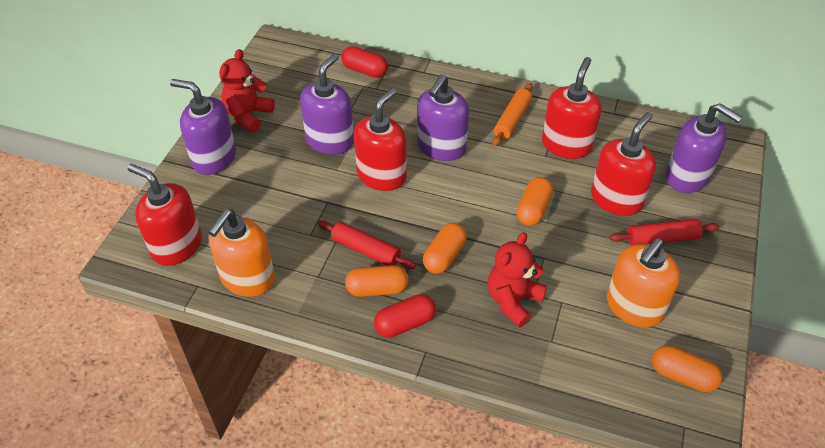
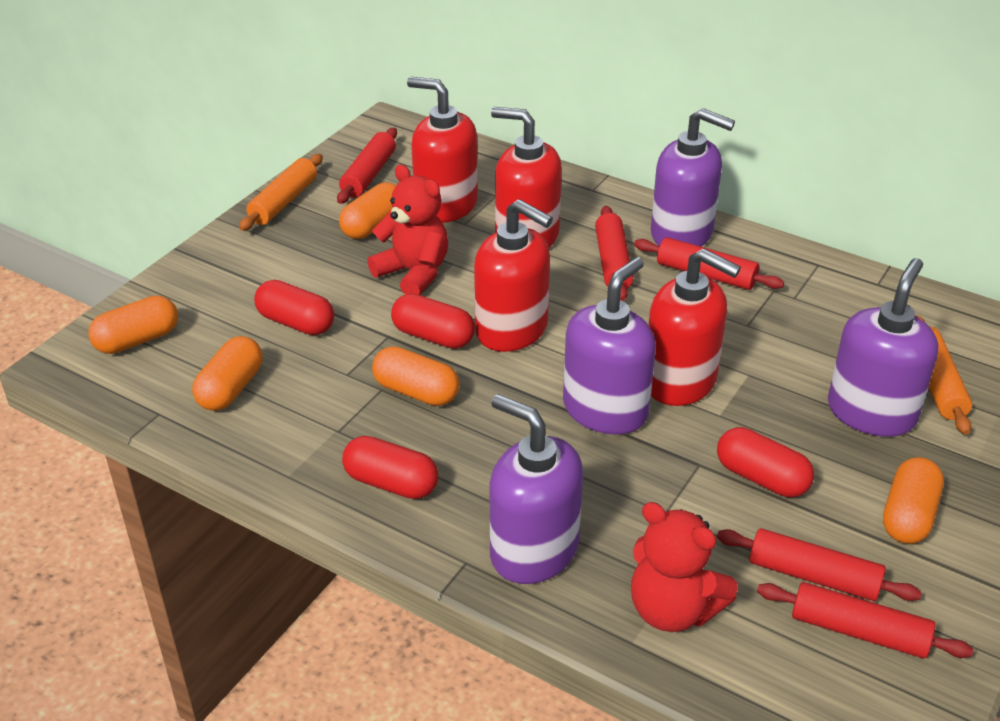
orange capsule: 4 -> 5
orange rolling pin: 1 -> 2
orange soap dispenser: 2 -> 0
red capsule: 2 -> 4
red rolling pin: 2 -> 5

